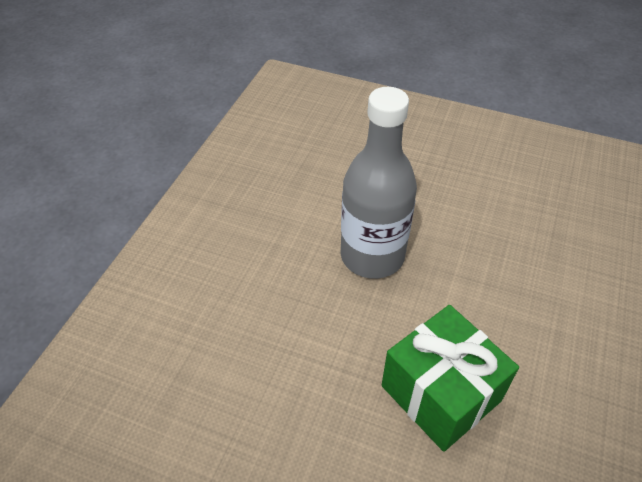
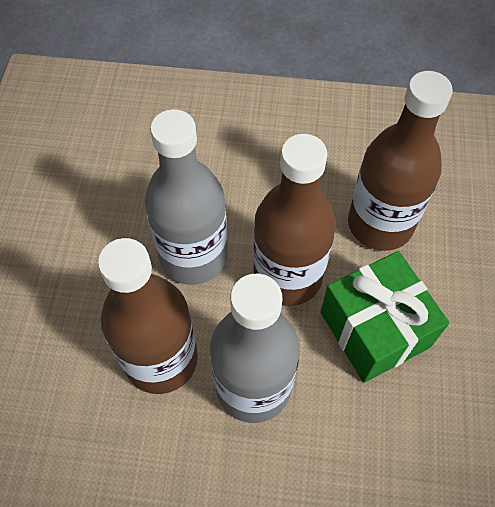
brown bottle: 0 -> 3
grey bottle: 1 -> 2

